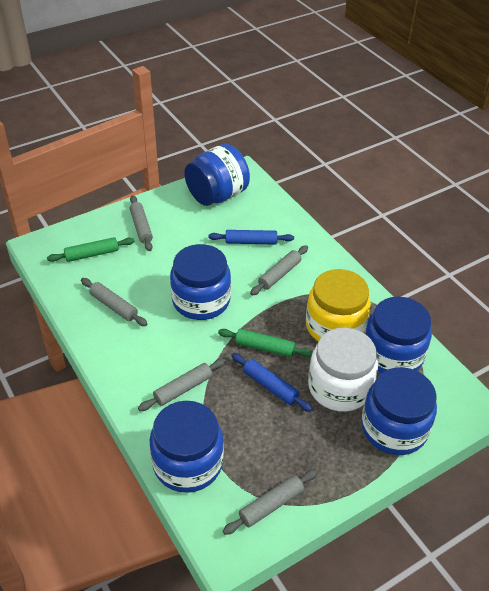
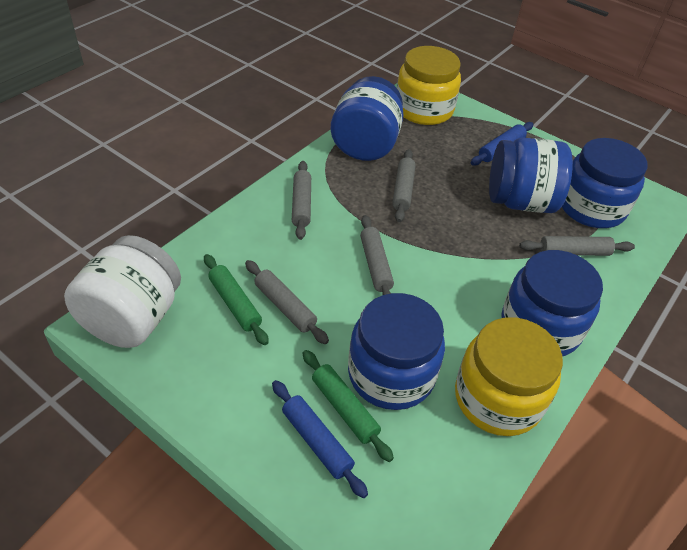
yellow jar: 1 -> 2

